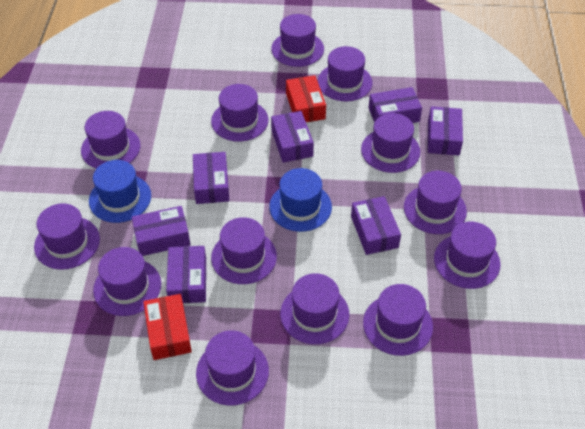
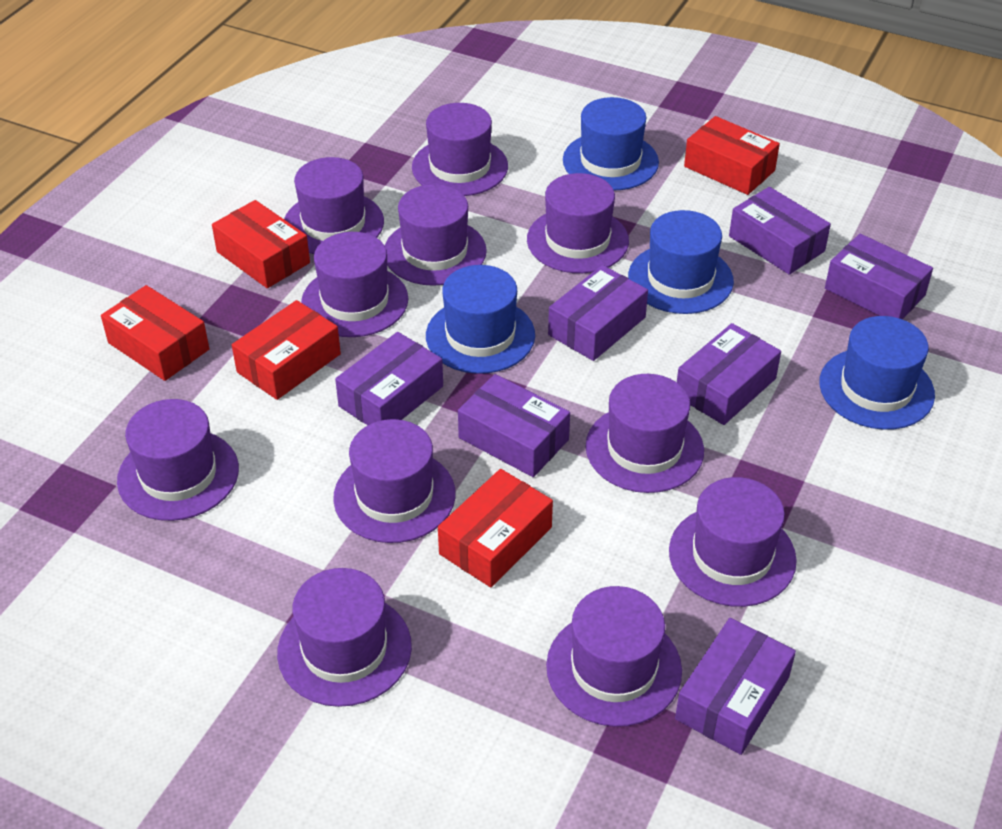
blue hat: 2 -> 4
purple hat: 13 -> 11
red box: 2 -> 5

